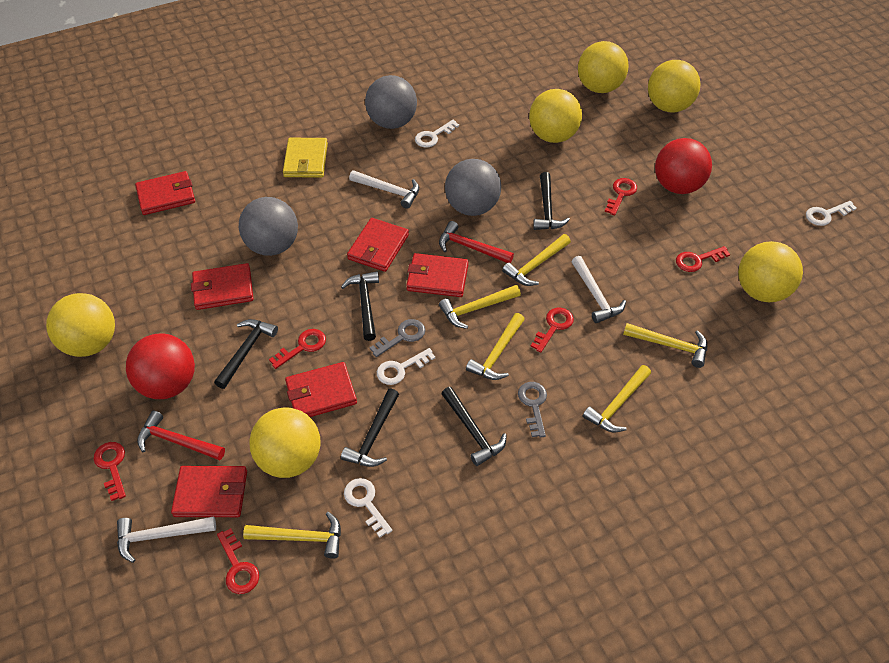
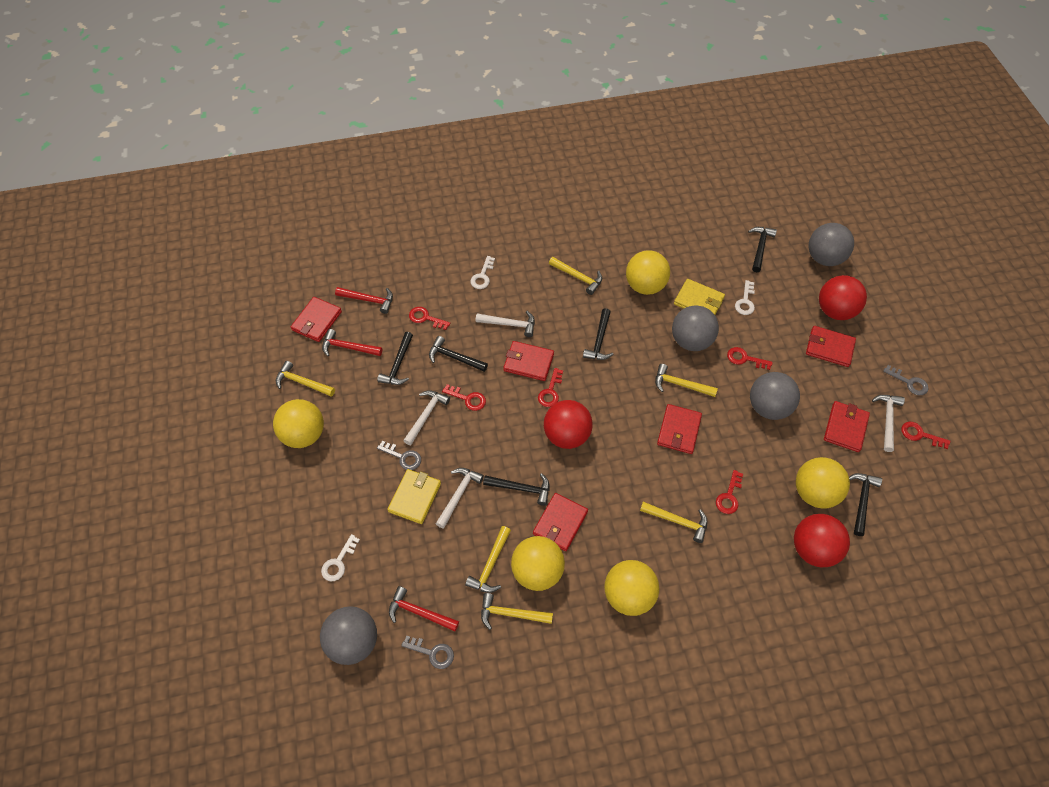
black hammer: 5 -> 6
grey ball: 3 -> 4
grey key: 2 -> 3
red ball: 2 -> 3
red hammer: 2 -> 3
white hammer: 3 -> 4
white key: 4 -> 3
yellow ball: 6 -> 5
yellow wallet: 1 -> 2

